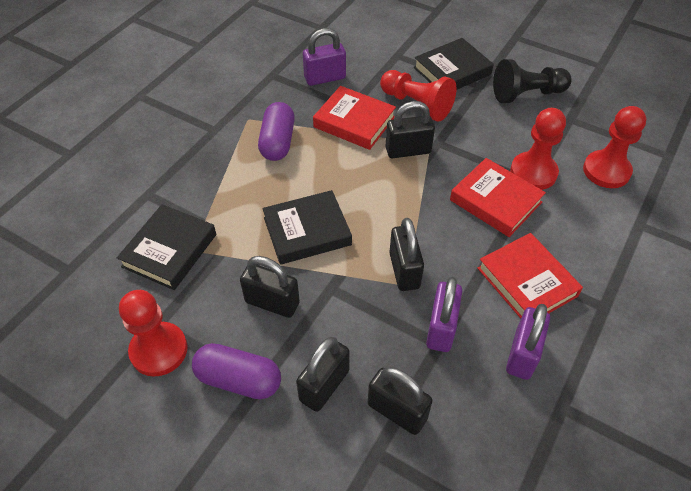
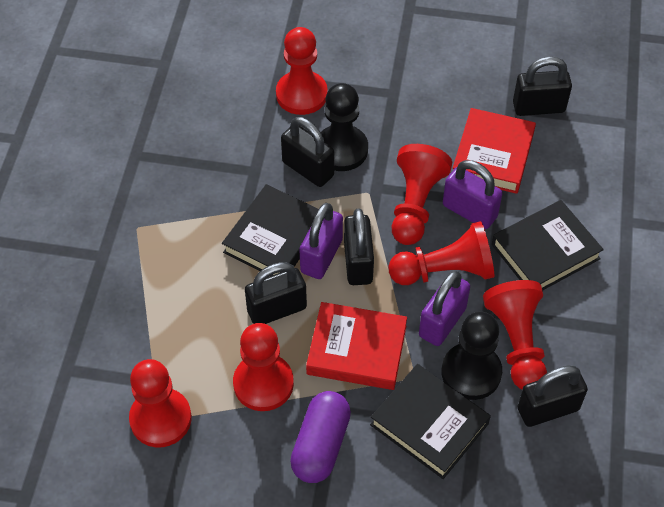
black pawn: 1 -> 2
purple capsule: 2 -> 1
red book: 3 -> 2
red pawn: 4 -> 6

